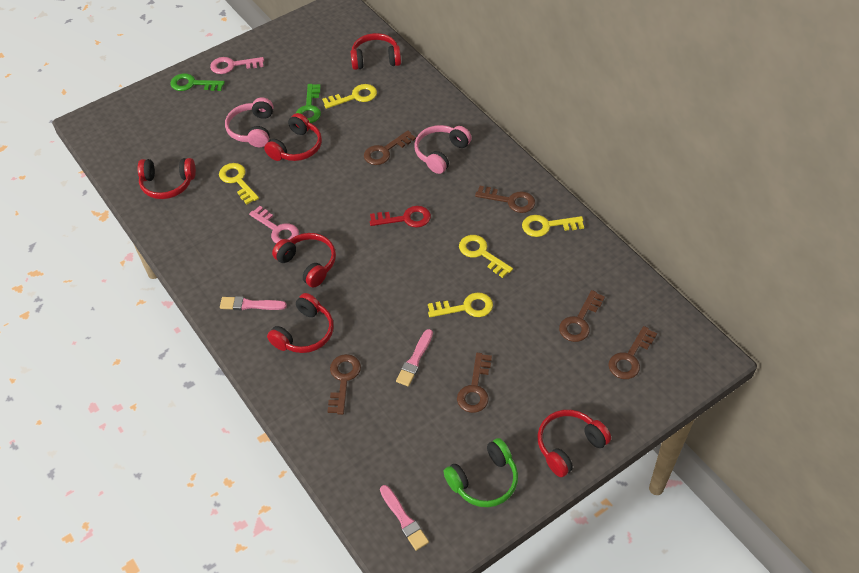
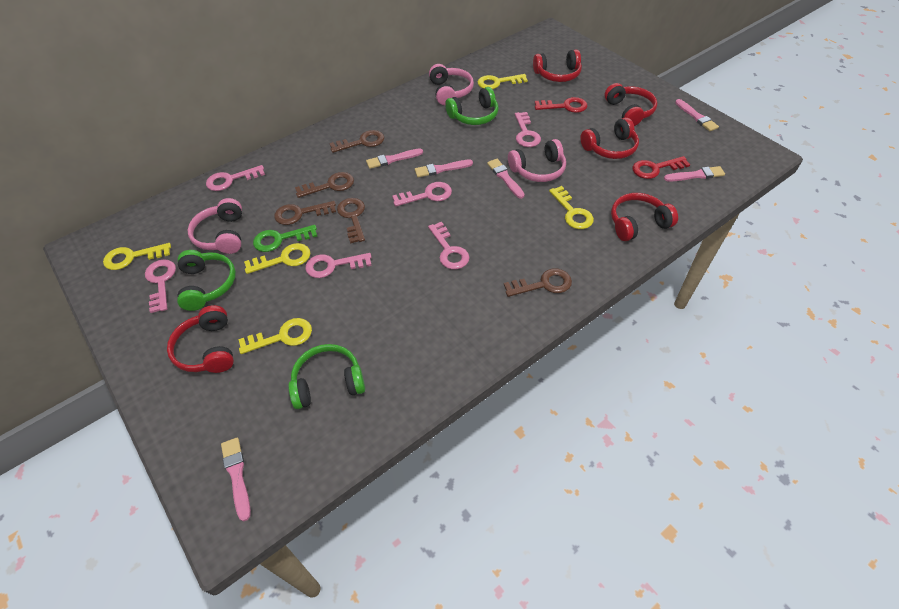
brown key: 6 -> 5
green headphones: 1 -> 3
green key: 2 -> 1
pink brush: 3 -> 6
pink headphones: 2 -> 3
pink key: 2 -> 6
red headphones: 6 -> 5
red key: 1 -> 2

